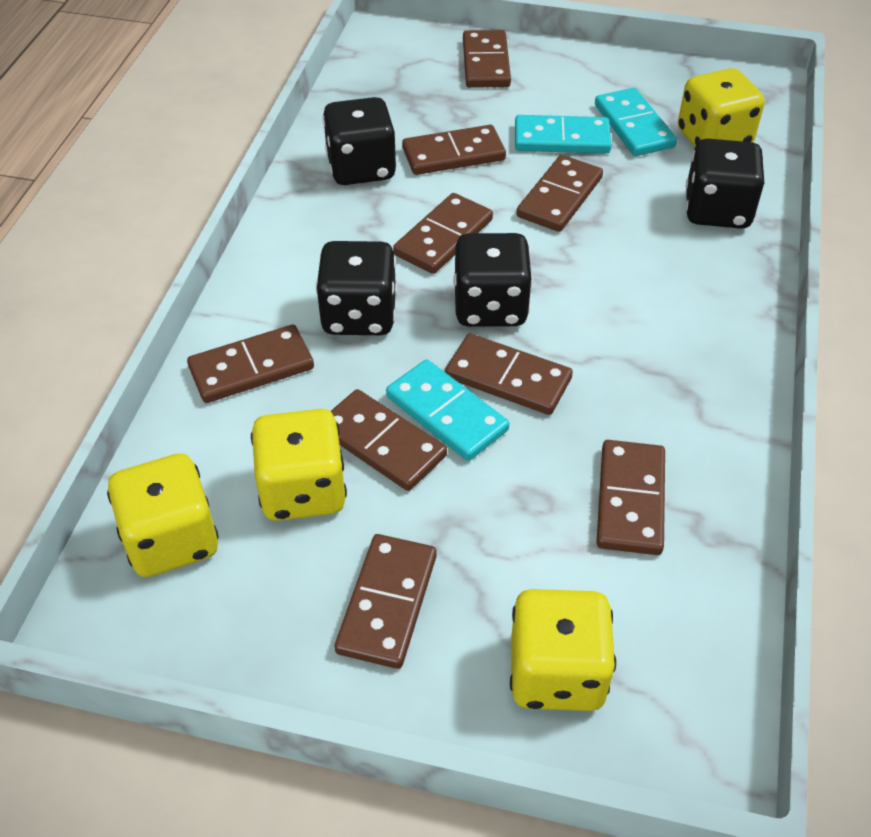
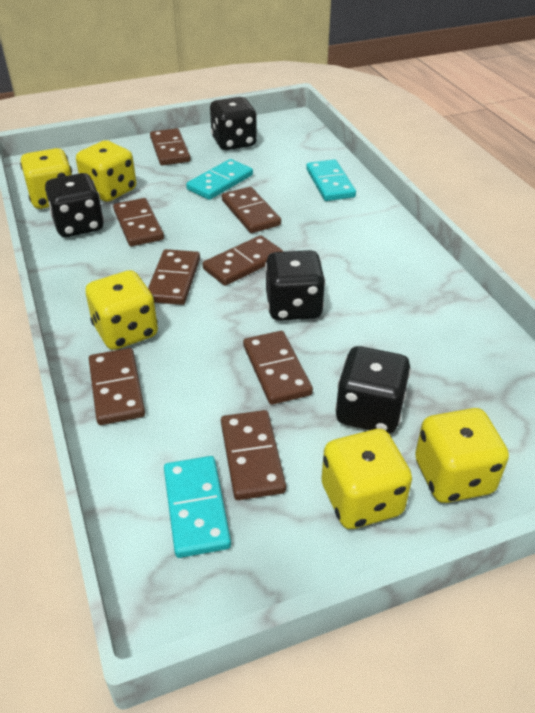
brown domino: 9 -> 8
yellow dice: 4 -> 5

